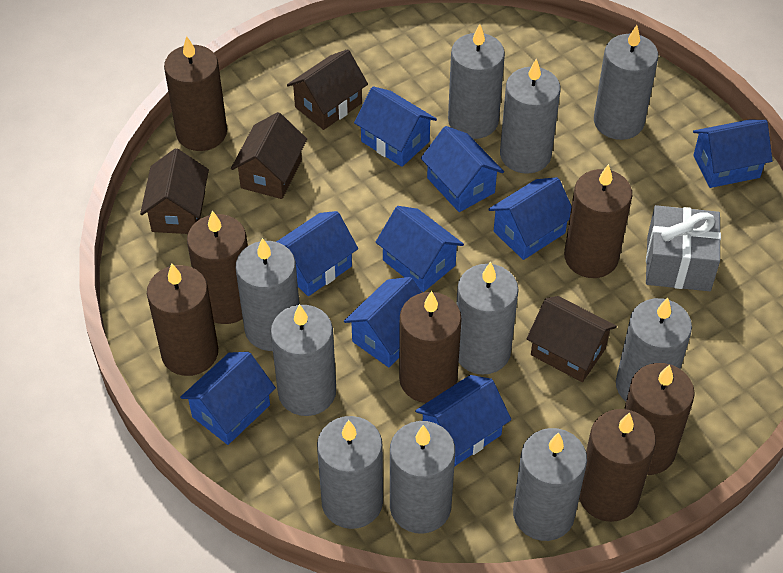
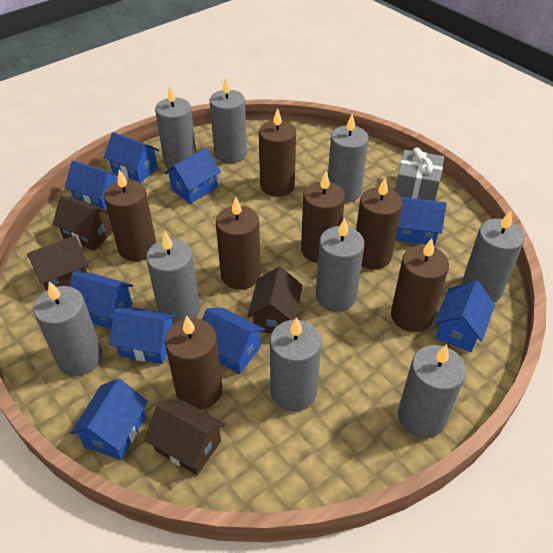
grey candle: 10 -> 9

